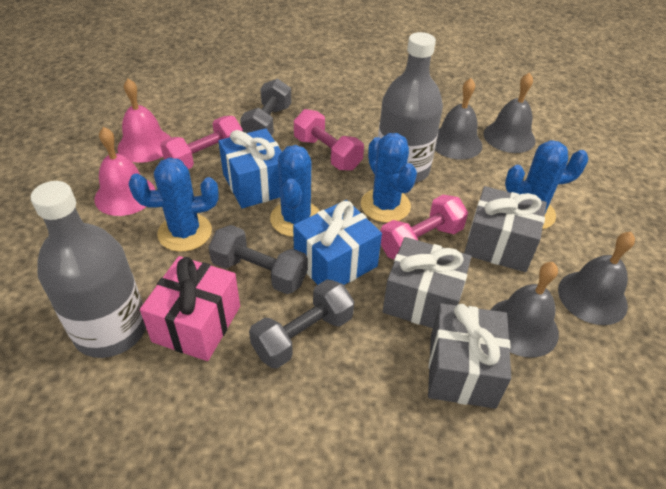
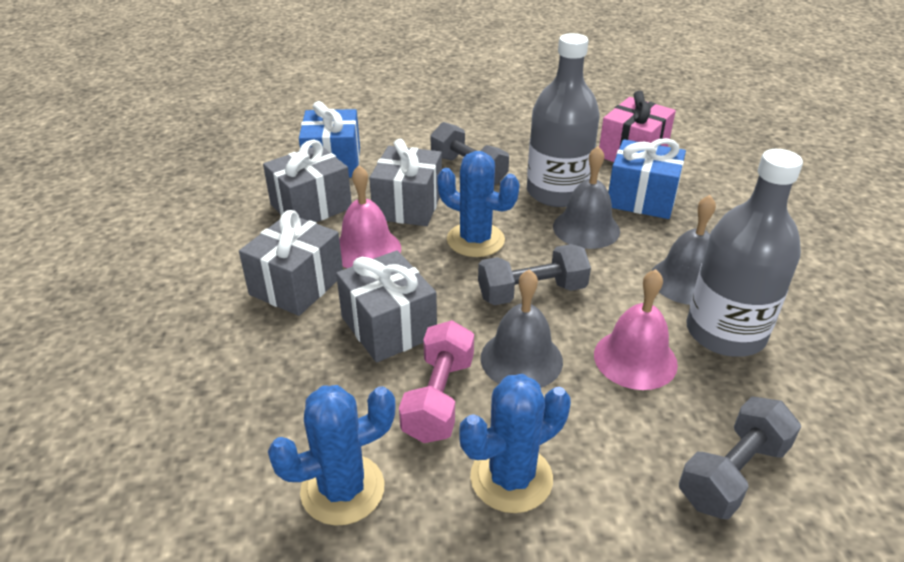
blue cactus: 4 -> 3
grey bell: 4 -> 3
grey gift: 3 -> 4
pink dumbbell: 3 -> 1

